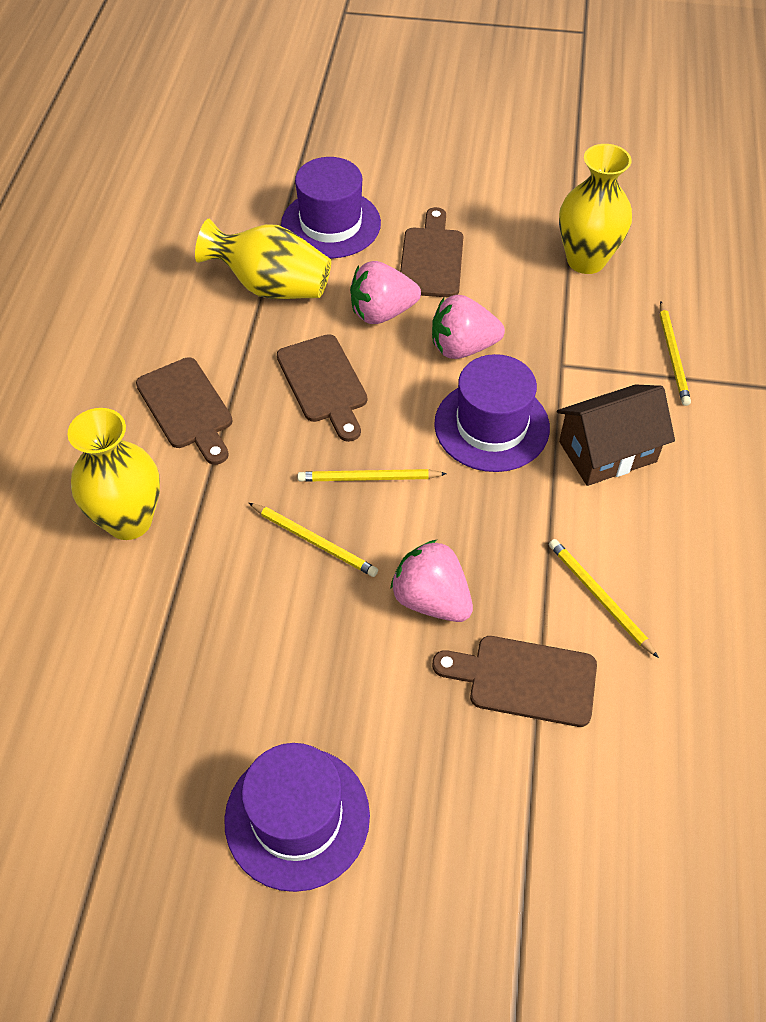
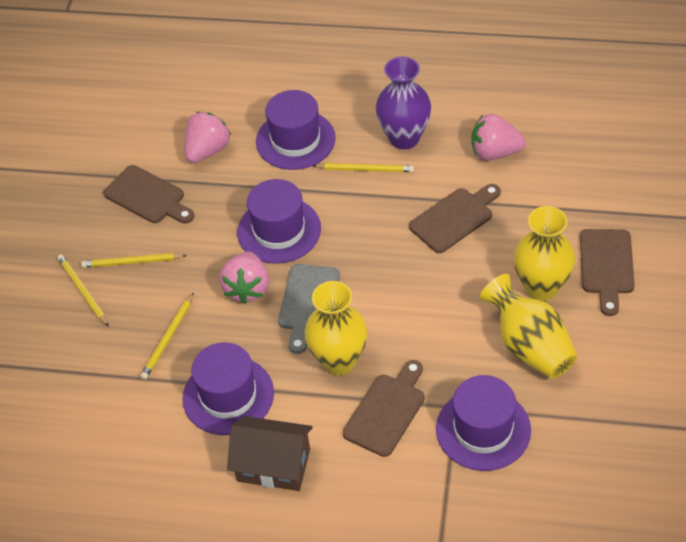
grey cutting board: 0 -> 1
purple hat: 3 -> 4
purple vase: 0 -> 1

